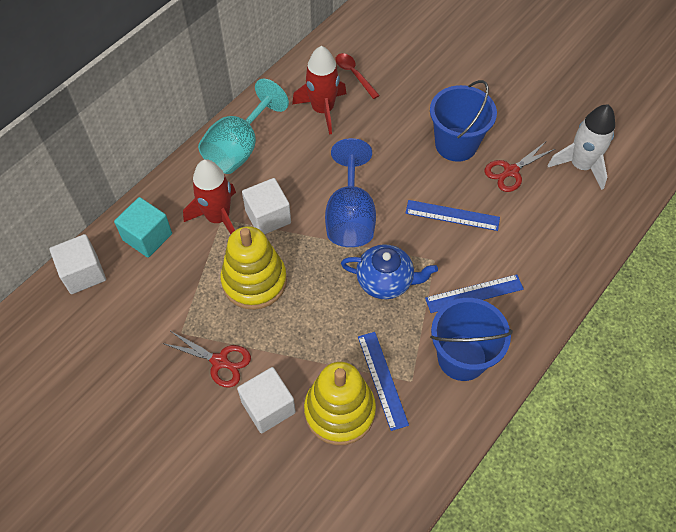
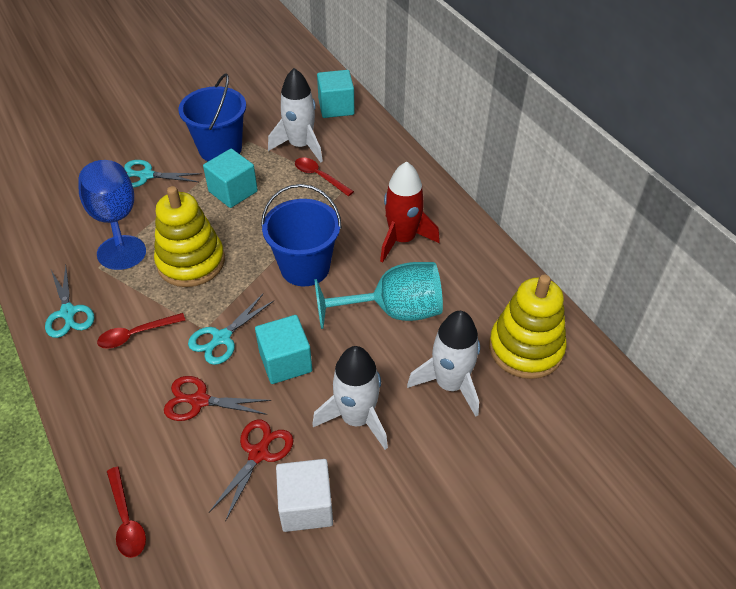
blue ruler: 3 -> 0
blue teapot: 1 -> 0
red rocket: 2 -> 1
red spoon: 1 -> 3
turquoise cube: 1 -> 3
turquoise scissors: 0 -> 3
white cube: 3 -> 1
white rocket: 1 -> 3

